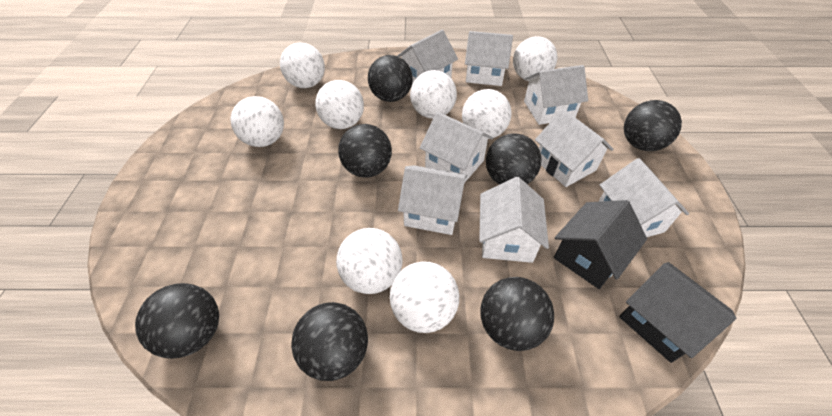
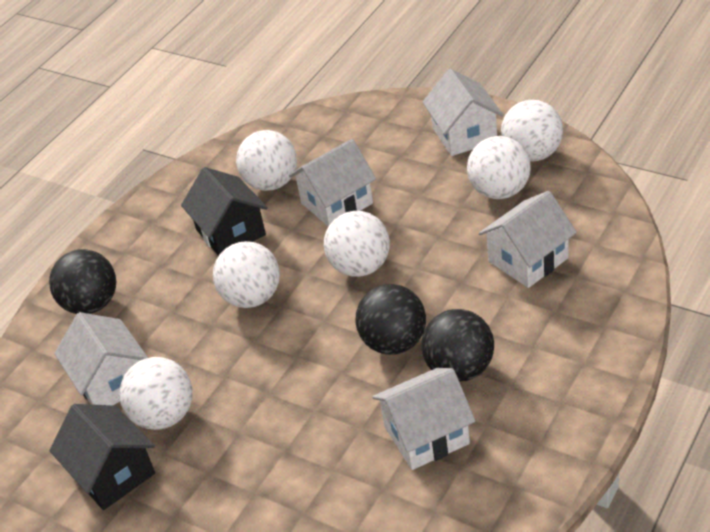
black ball: 7 -> 3
white ball: 8 -> 6
white house: 8 -> 5

